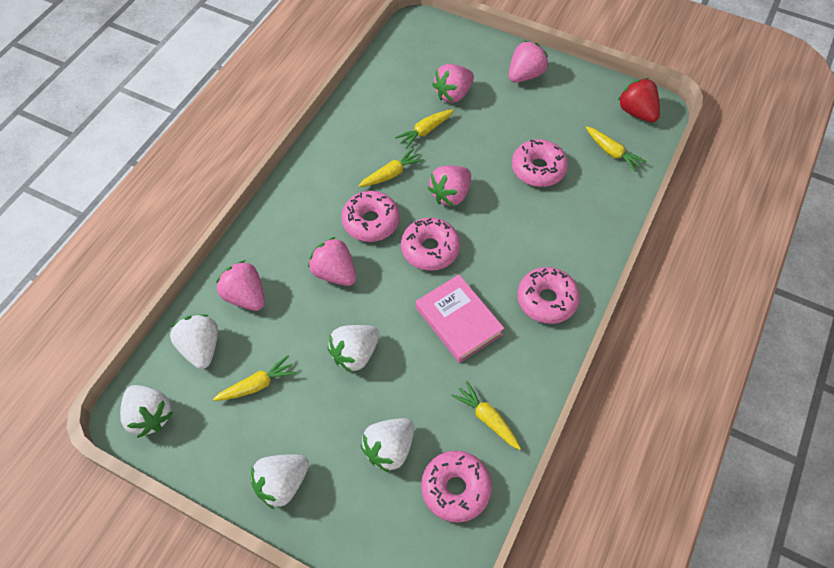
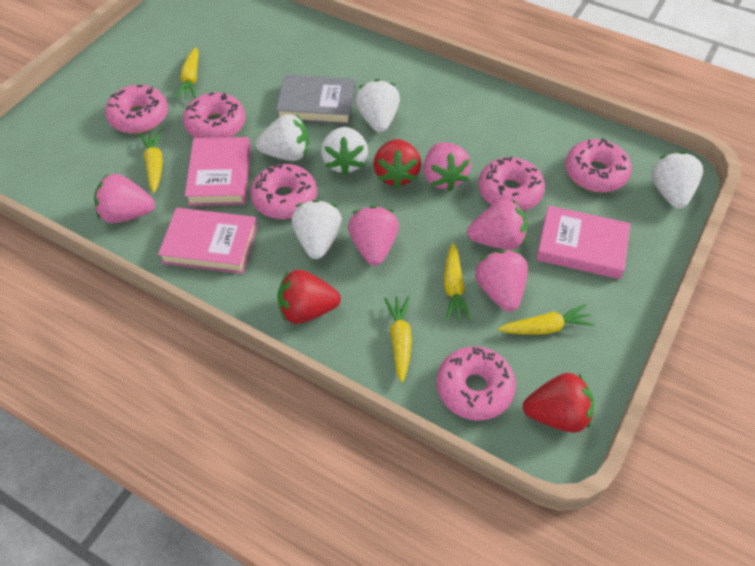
grey book: 0 -> 1
pink book: 1 -> 3
pink donut: 5 -> 6
red strawberry: 1 -> 3

